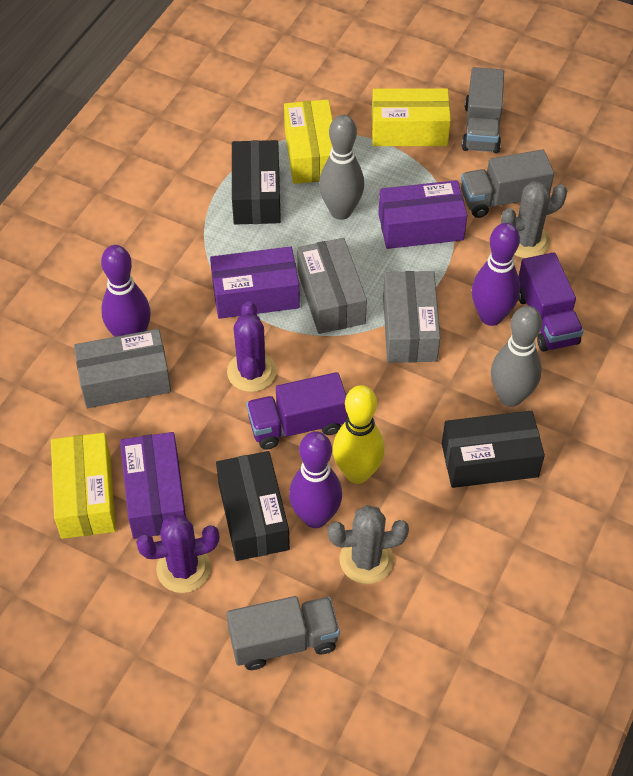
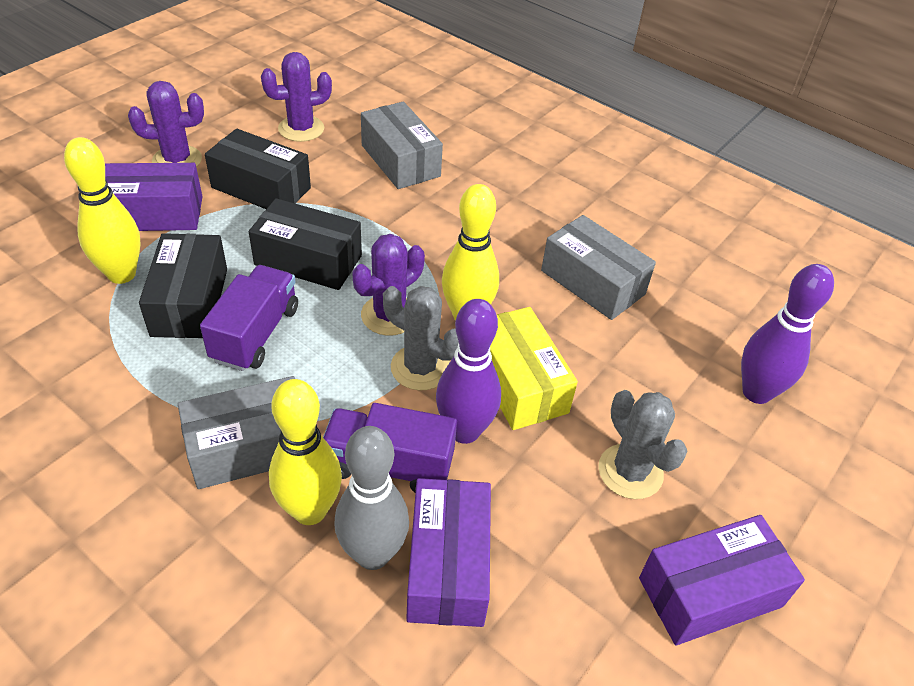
grey bowling pin: 2 -> 1
grey truck: 3 -> 0
purple bowling pin: 3 -> 2
purple cactus: 2 -> 3
yellow bowling pin: 1 -> 3
yellow box: 3 -> 1

